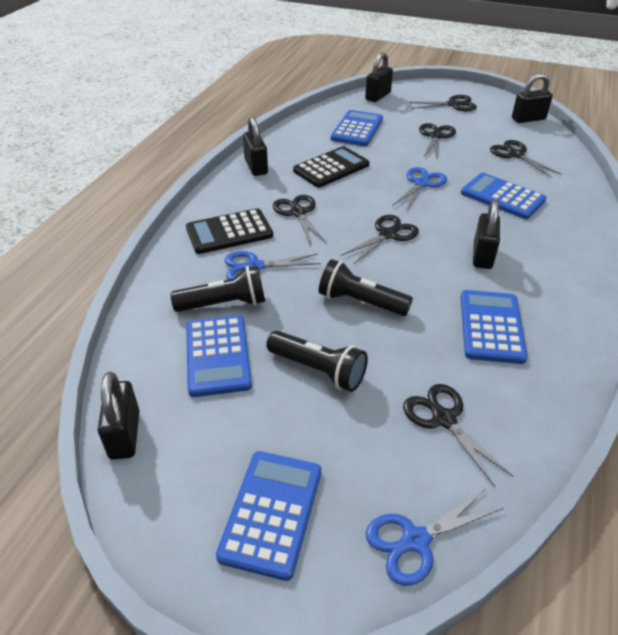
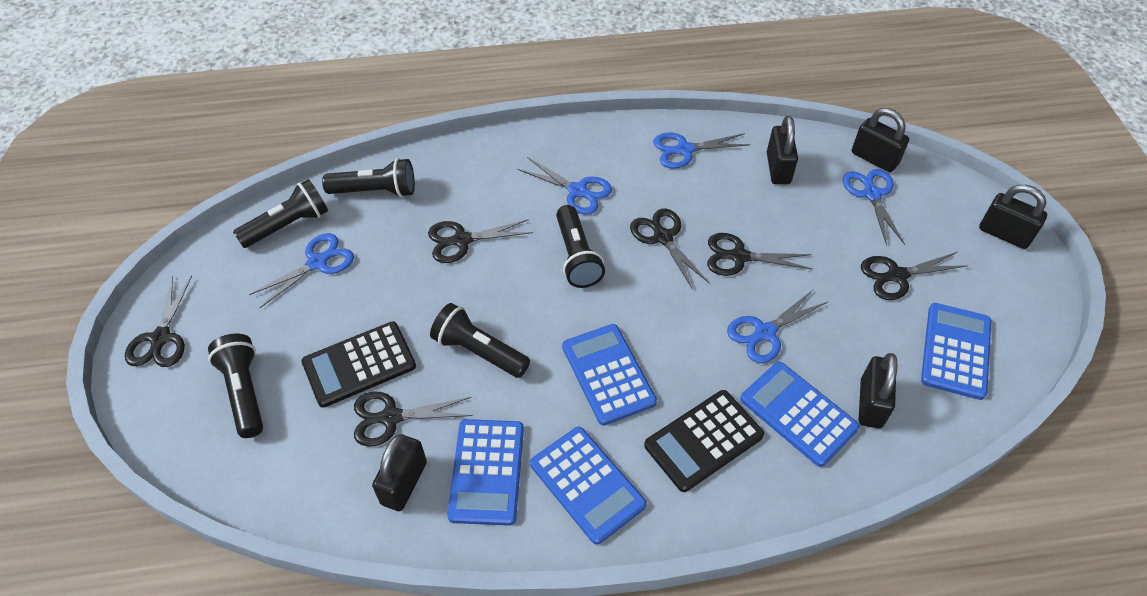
black flashlight: 3 -> 5
blue scissors: 3 -> 5

